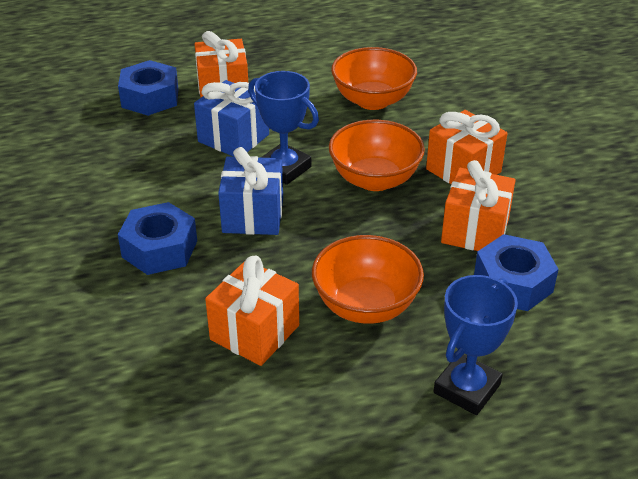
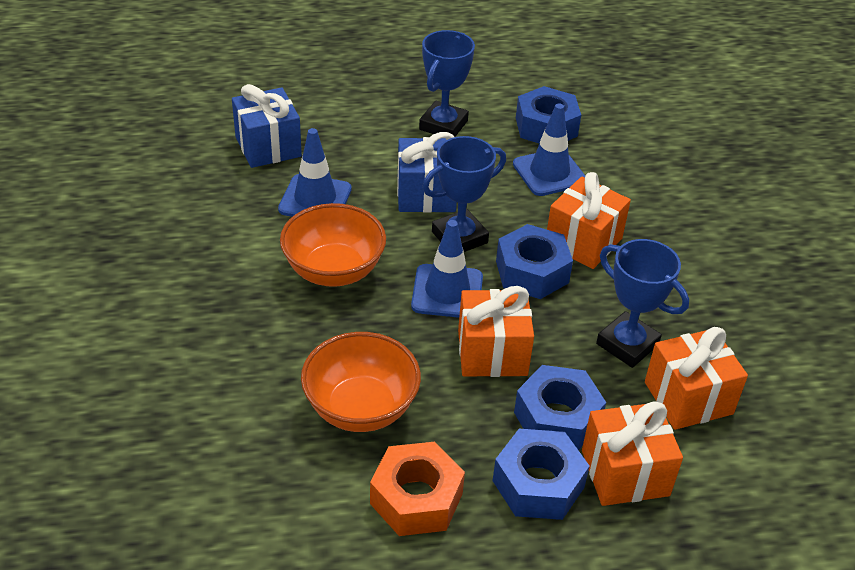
blue nut: 3 -> 4
blue traffic cone: 0 -> 3
blue trophy: 2 -> 3
orange bowl: 3 -> 2
orange nut: 0 -> 1

